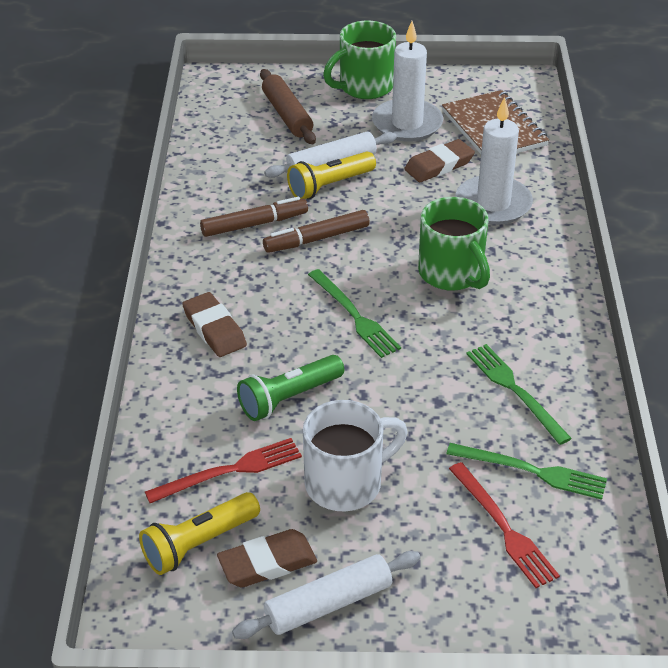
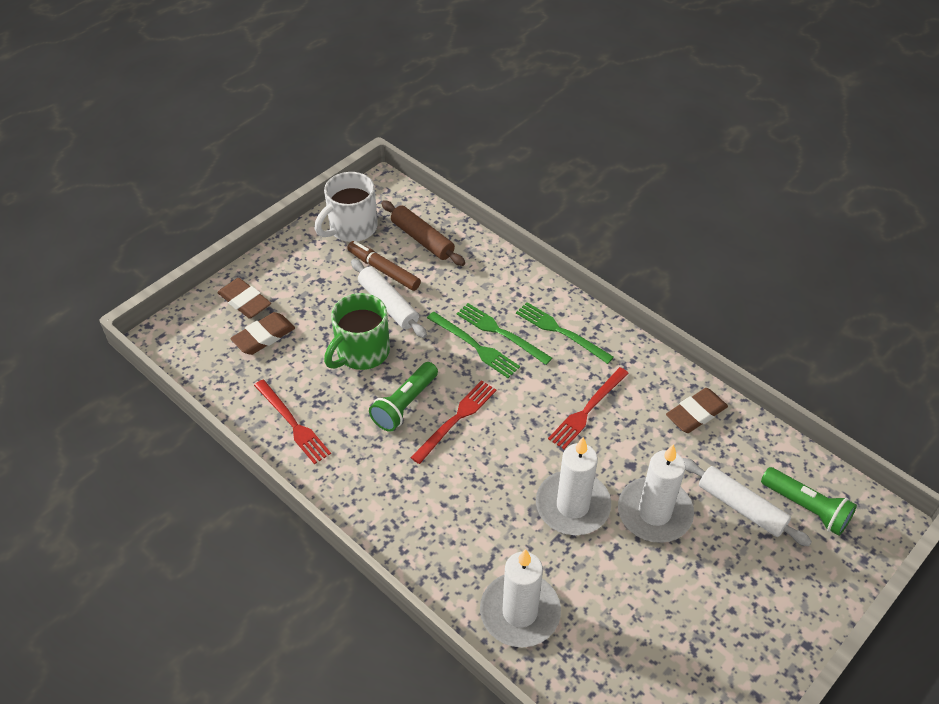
brown marker: 2 -> 1
brown notebook: 1 -> 0
green flashlight: 1 -> 2
green mug: 2 -> 1
red fork: 2 -> 3
white candle: 2 -> 3
yellow flashlight: 2 -> 0

